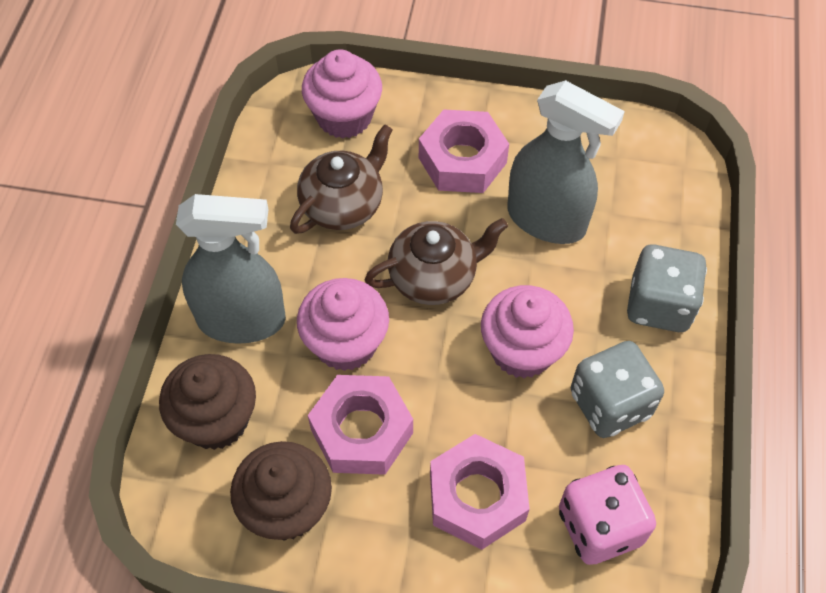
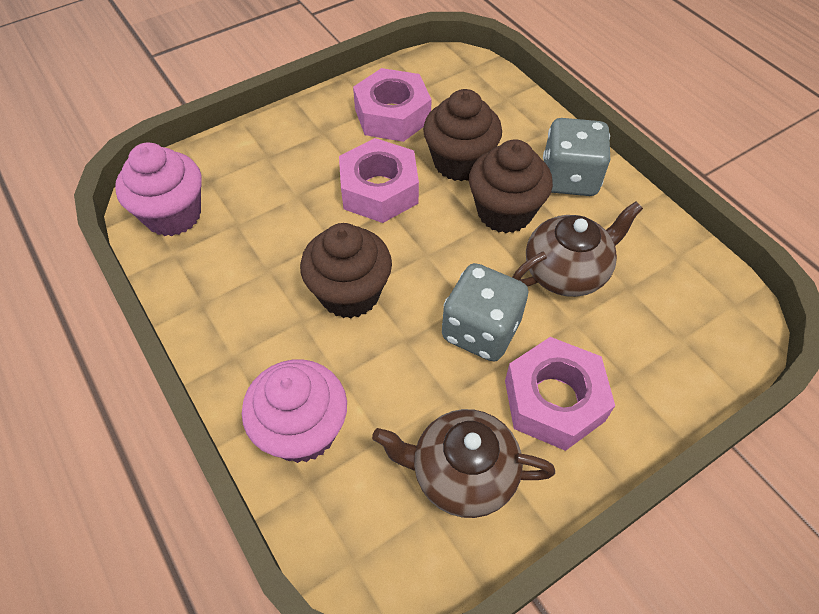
brown cupcake: 2 -> 3
grey spray bottle: 2 -> 0
pink cupcake: 3 -> 2
pink dice: 1 -> 0

